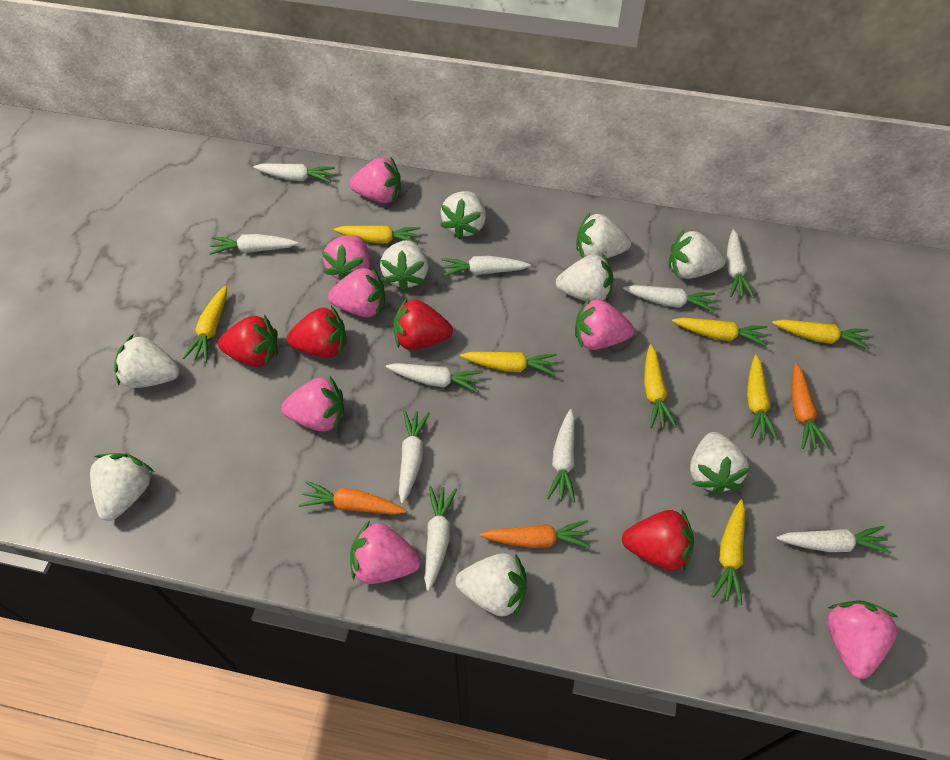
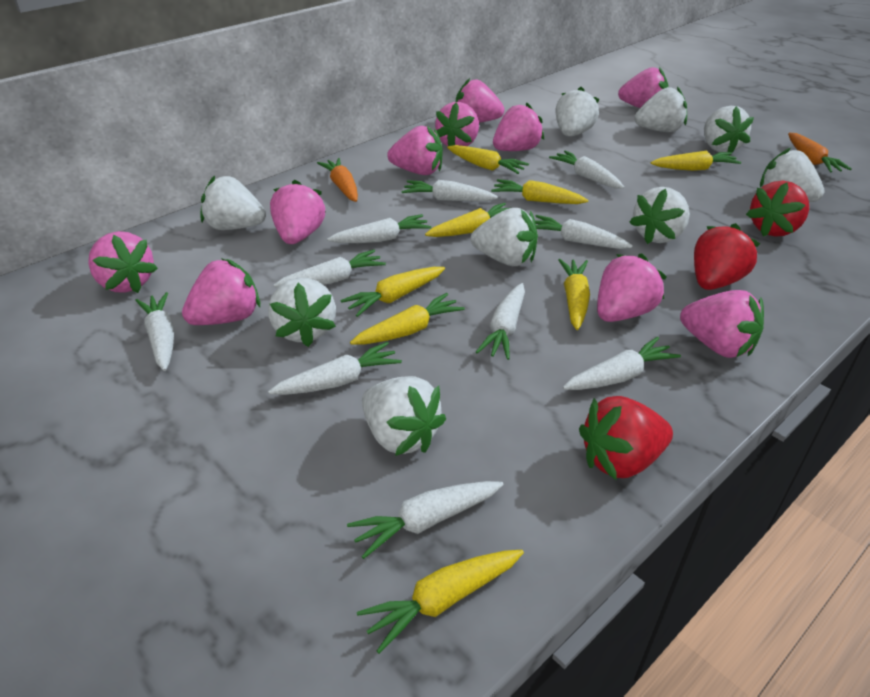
orange carrot: 3 -> 2
pink strawberry: 7 -> 10
red strawberry: 4 -> 3

